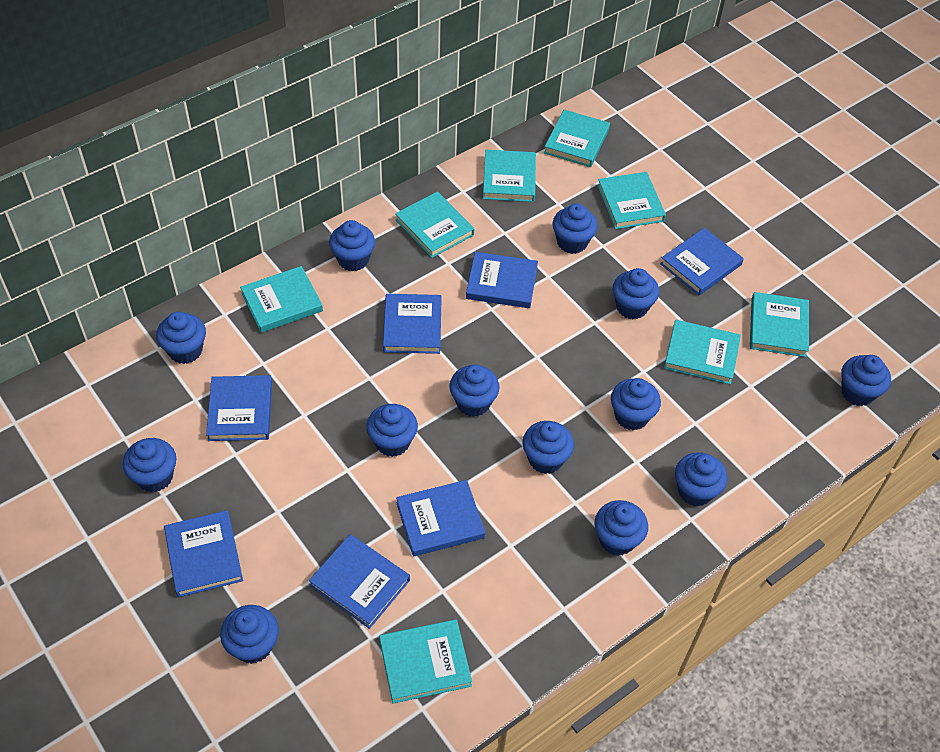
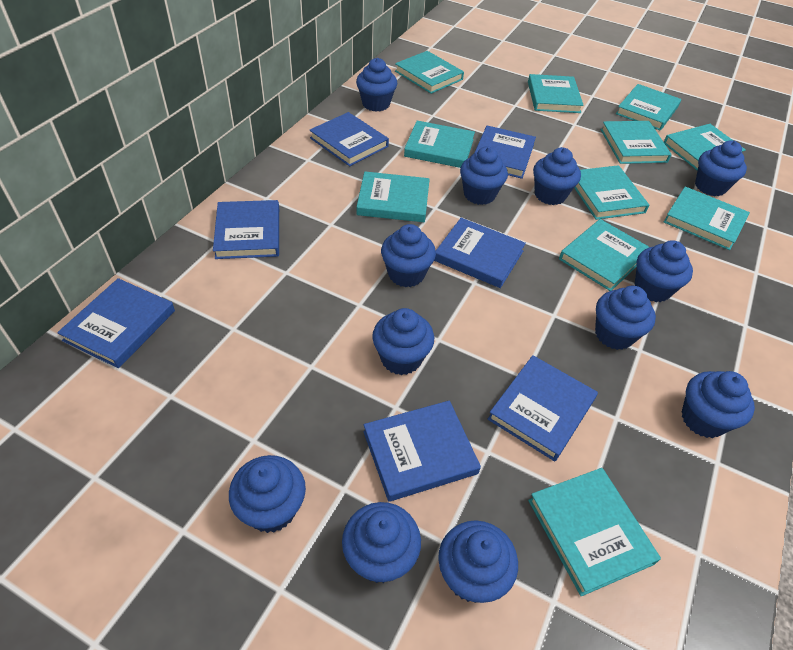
blue cupcake: 13 -> 12
turquoise book: 8 -> 11

